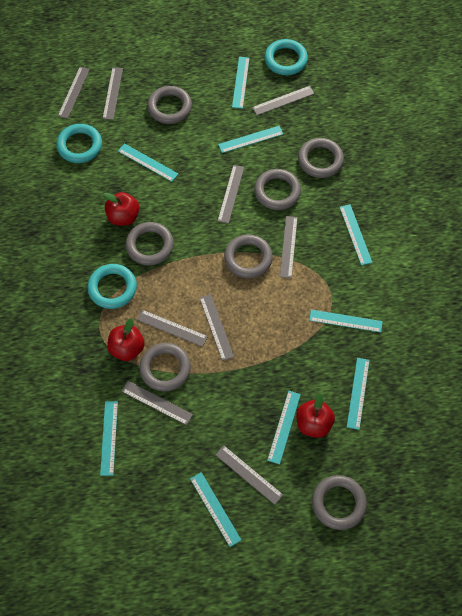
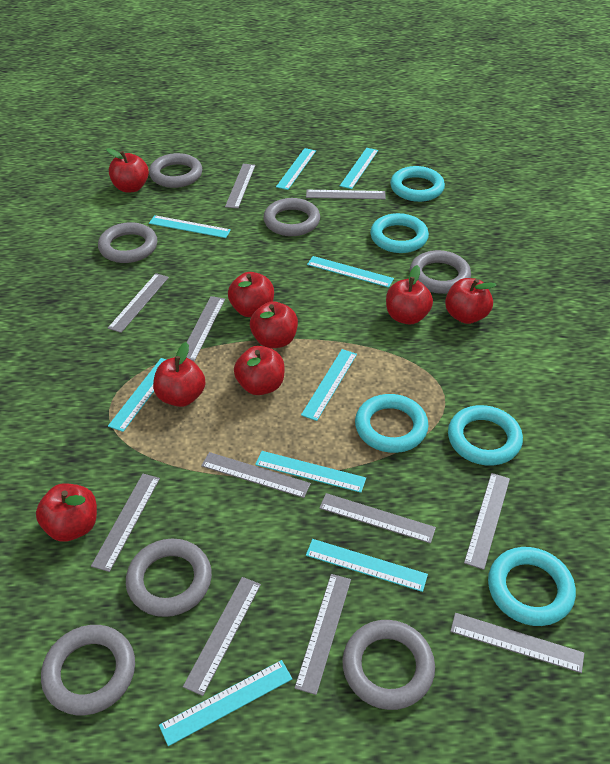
grey ruler: 9 -> 11
red apple: 3 -> 8
turquoise ring: 3 -> 5

